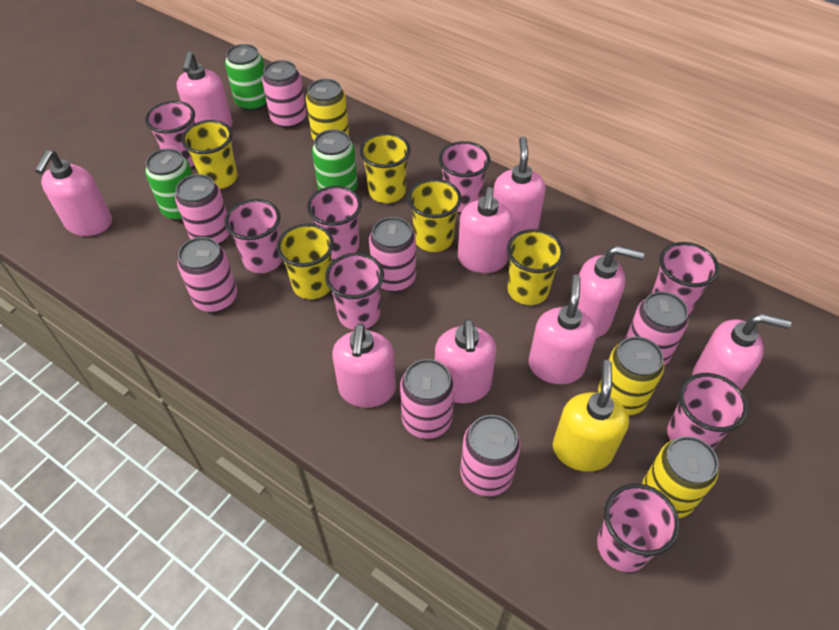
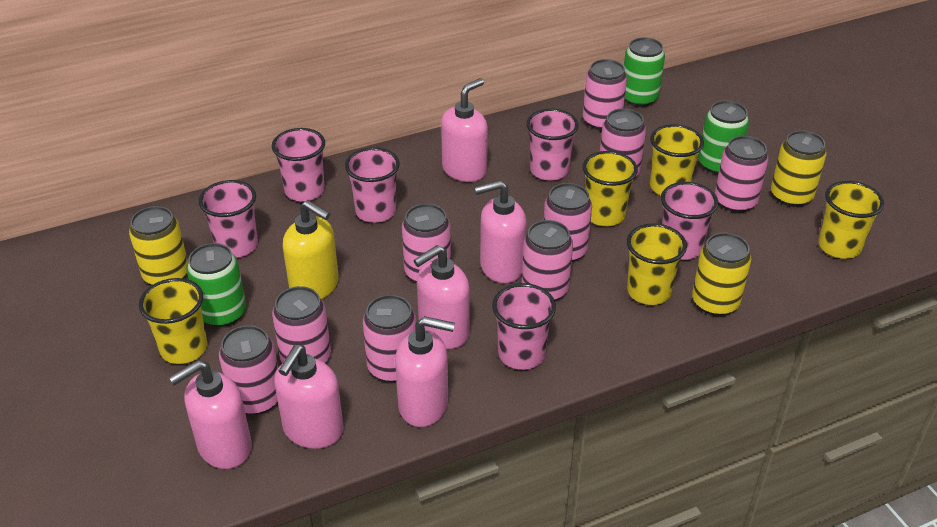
pink can: 7 -> 9
pink cup: 8 -> 6
pink soap dispenser: 9 -> 6

